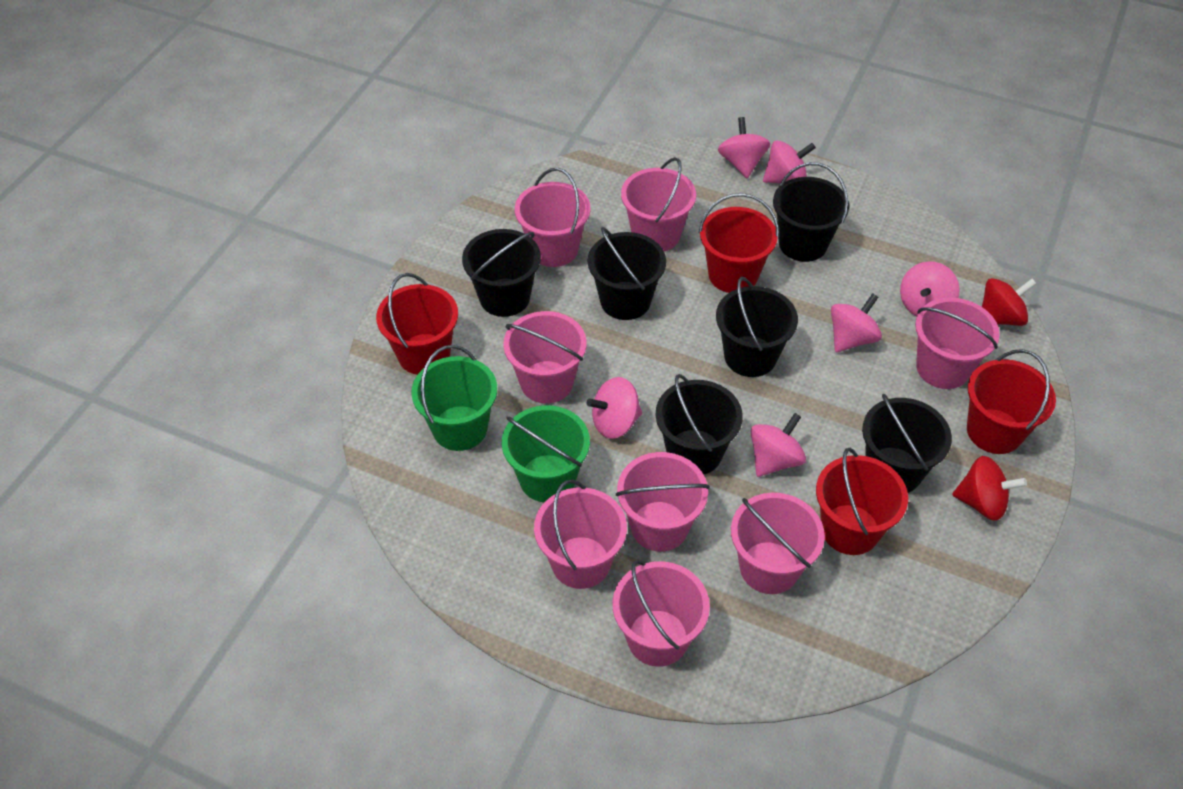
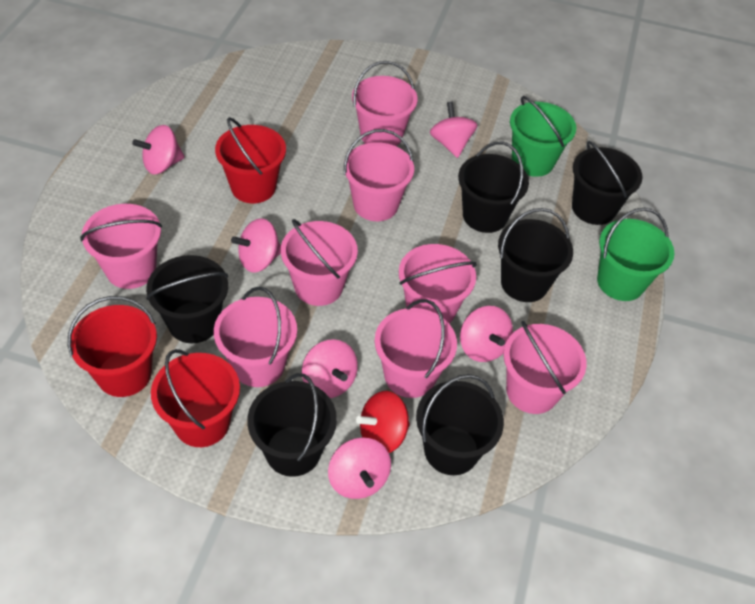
red bucket: 4 -> 3
red spinning top: 2 -> 1

